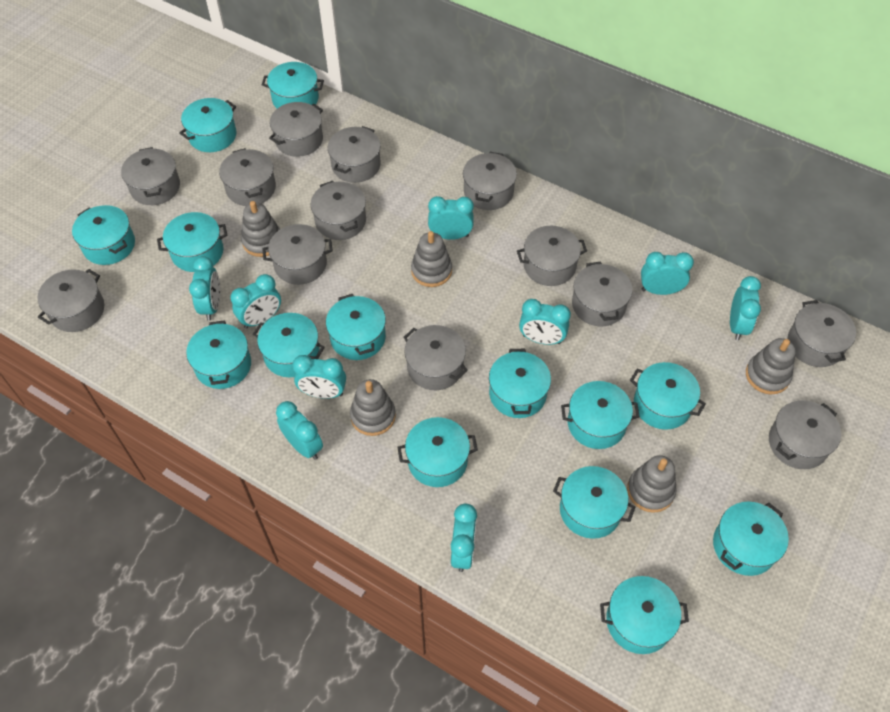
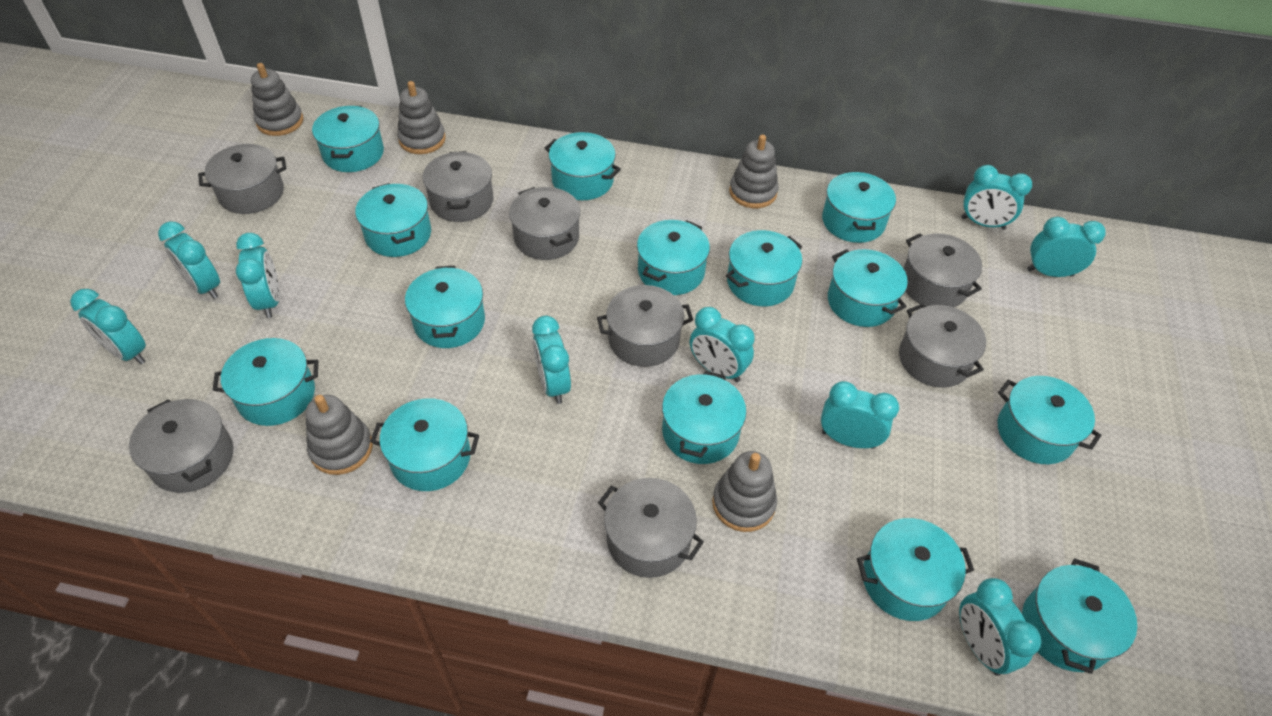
grey pot: 13 -> 8

